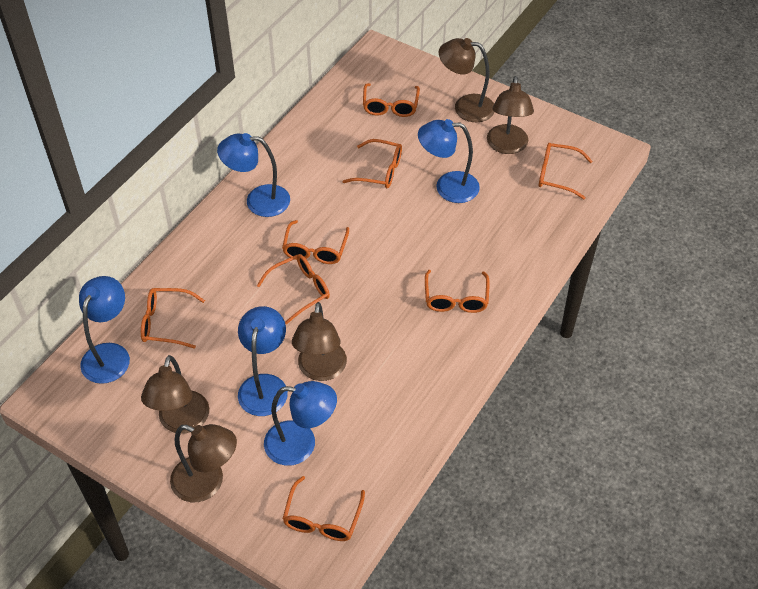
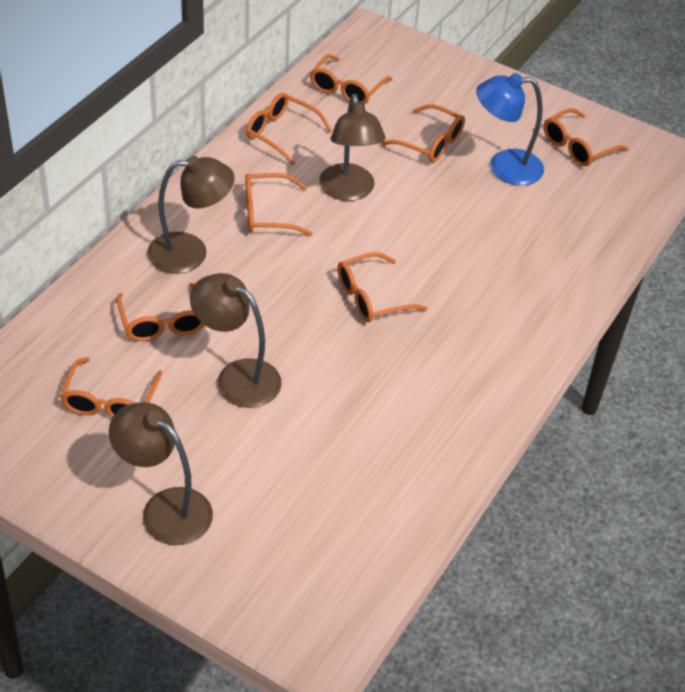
blue lamp: 5 -> 1
brown lamp: 5 -> 4

